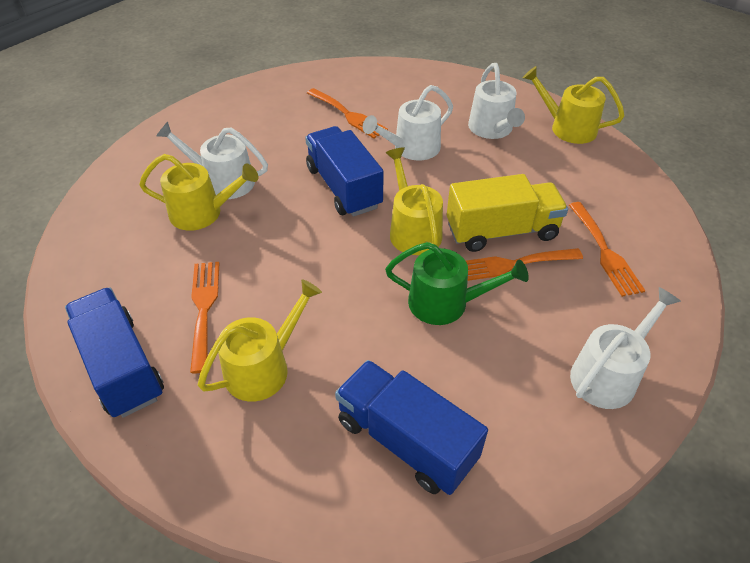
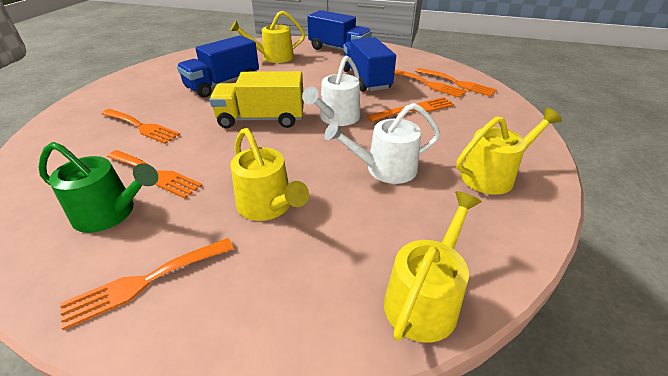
orange fork: 4 -> 6
white watering can: 4 -> 2

